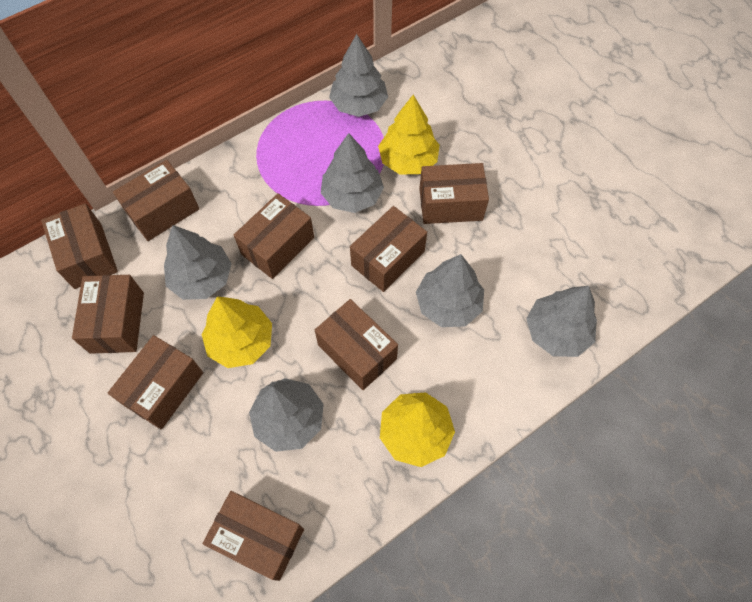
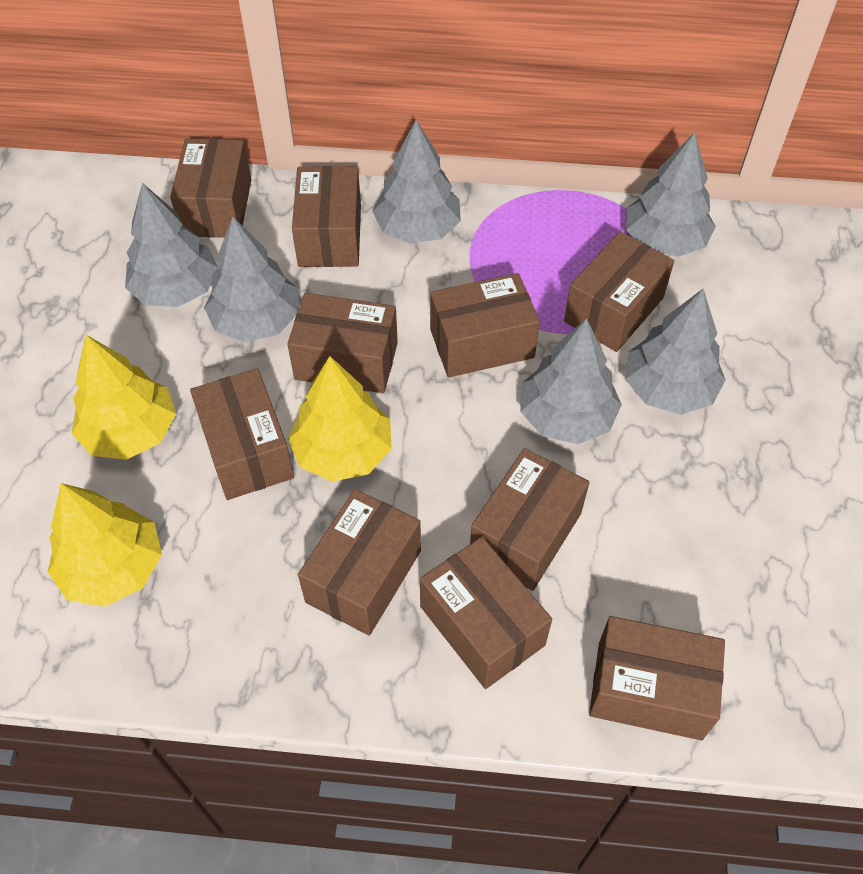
brown box: 9 -> 10

